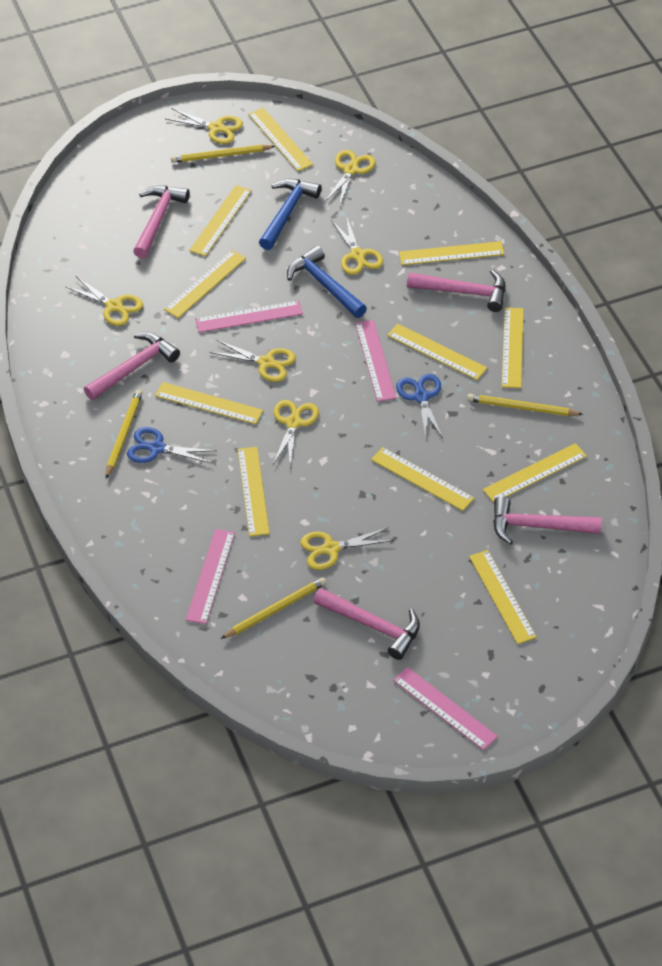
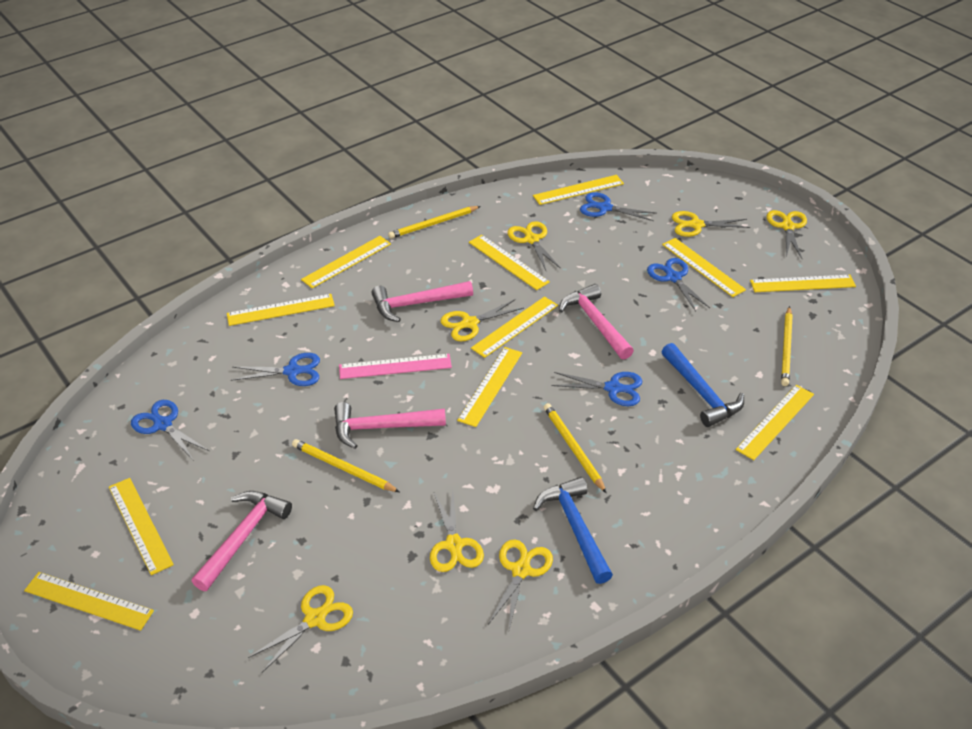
blue scissors: 2 -> 5
pink hammer: 5 -> 4
pink ruler: 4 -> 1

